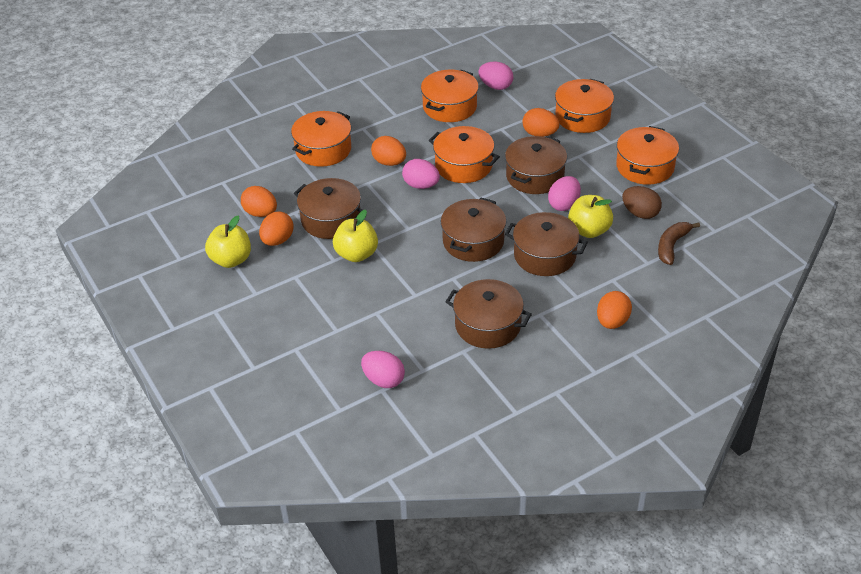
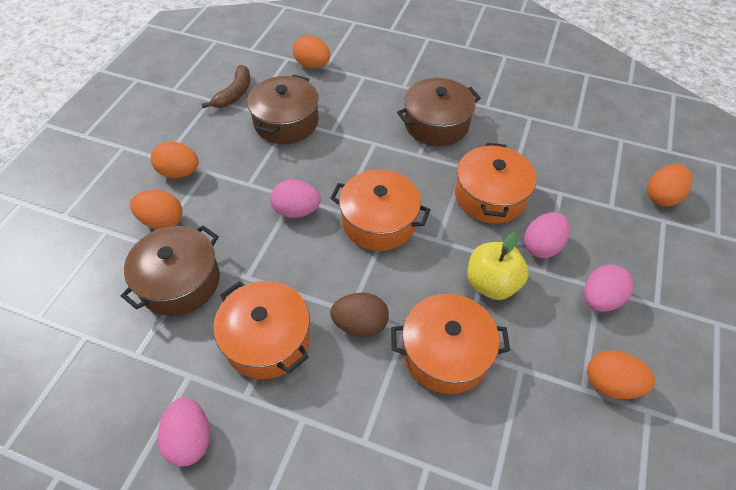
brown pot: 5 -> 3
orange pot: 5 -> 4
yellow apple: 3 -> 1

